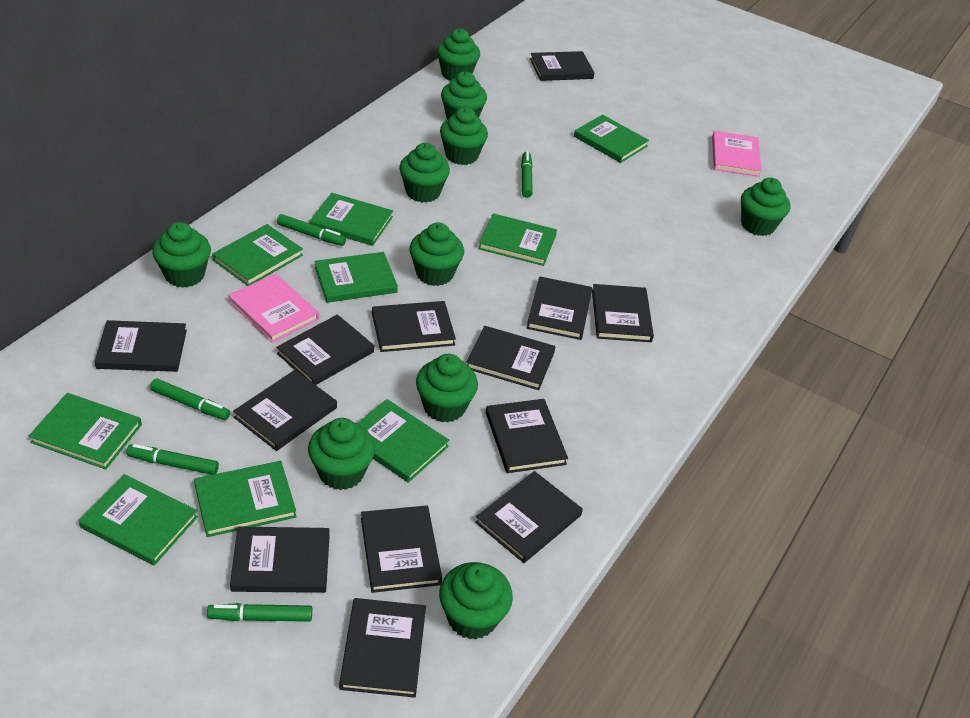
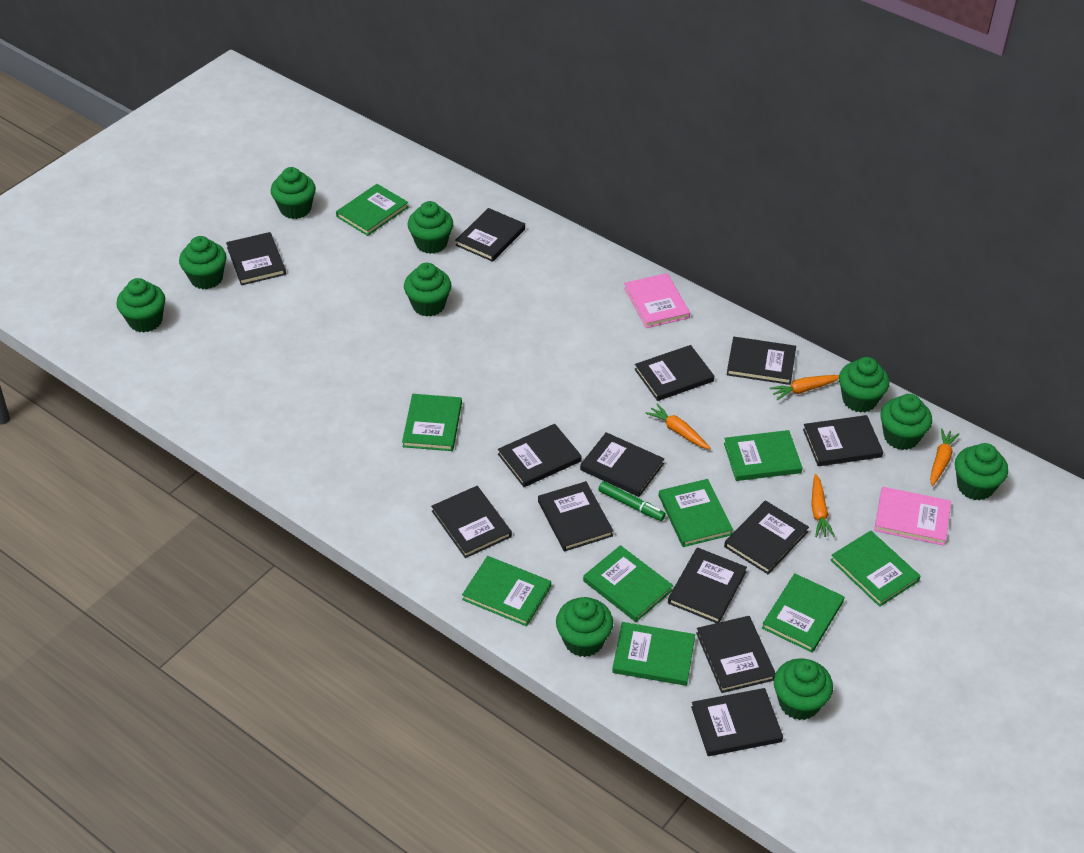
green marker: 5 -> 1
orange carrot: 0 -> 4

